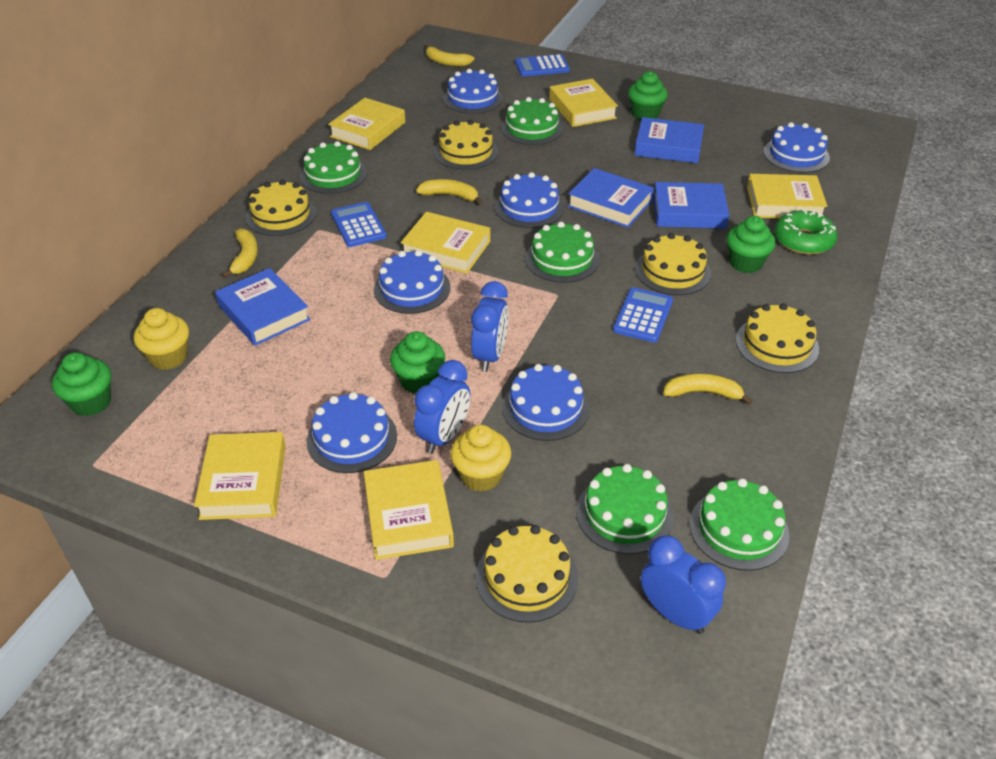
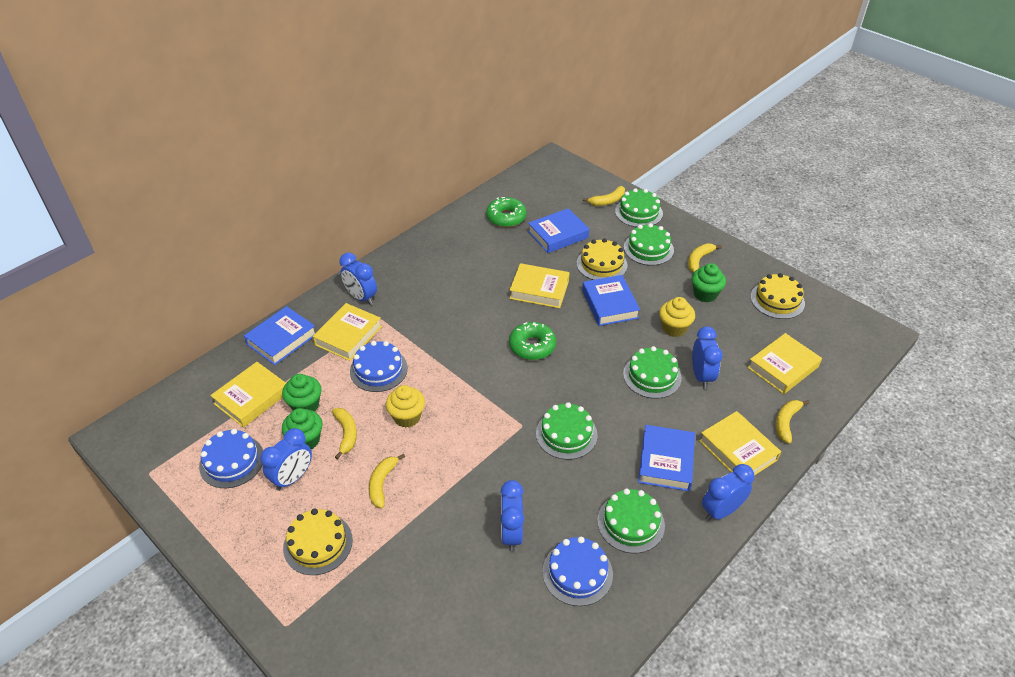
blue cake: 6 -> 3
blue calculator: 3 -> 0
blue clock: 3 -> 5
green cupcake: 4 -> 3
green donut: 1 -> 2
yellow banana: 4 -> 5
yellow book: 6 -> 5
yellow cake: 5 -> 3

